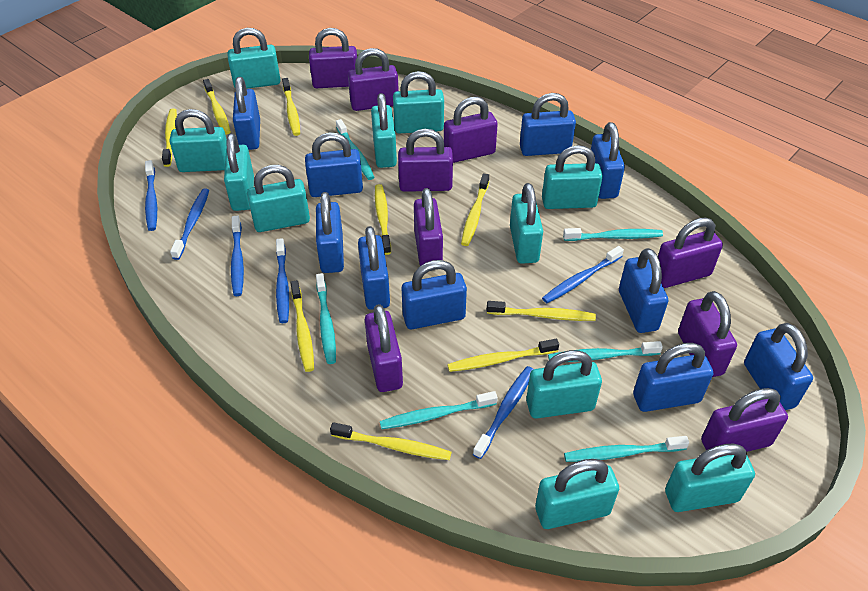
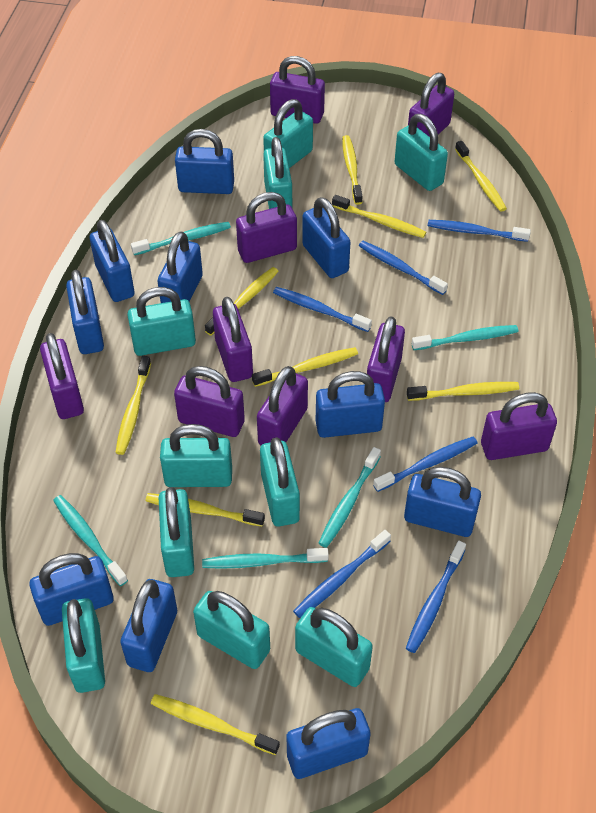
turquoise padlock: 11 -> 10
turquoise toothbrush: 6 -> 5

